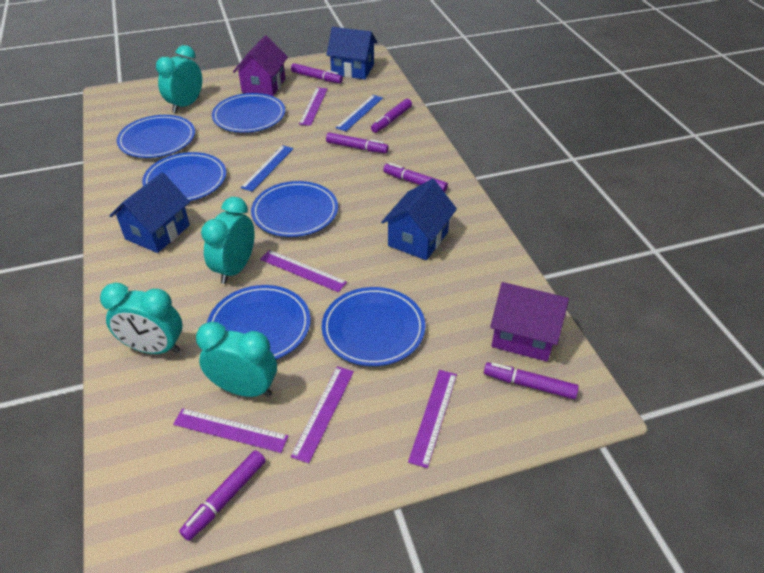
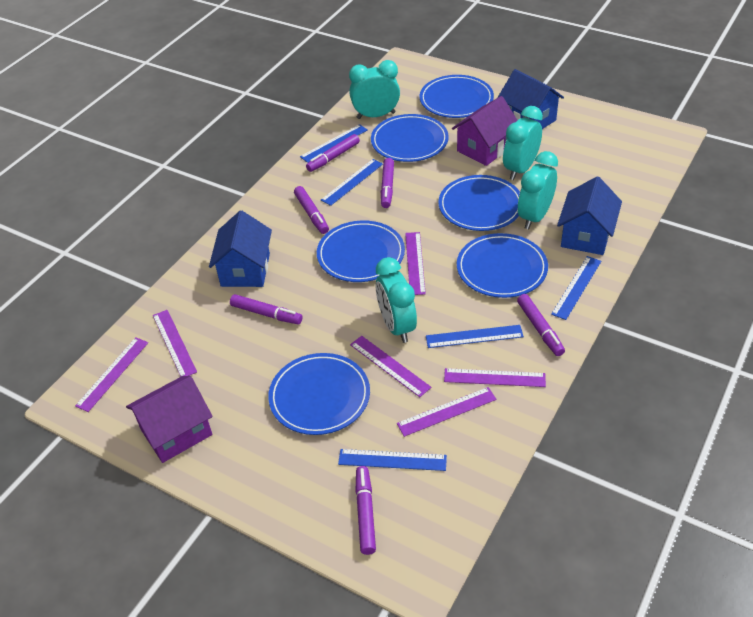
blue ruler: 2 -> 5
purple ruler: 5 -> 6

